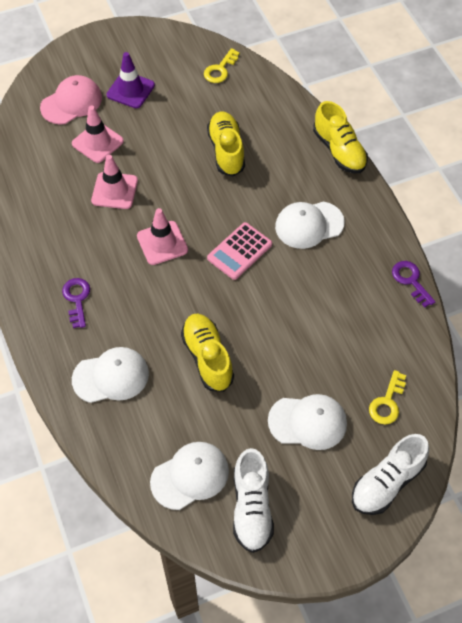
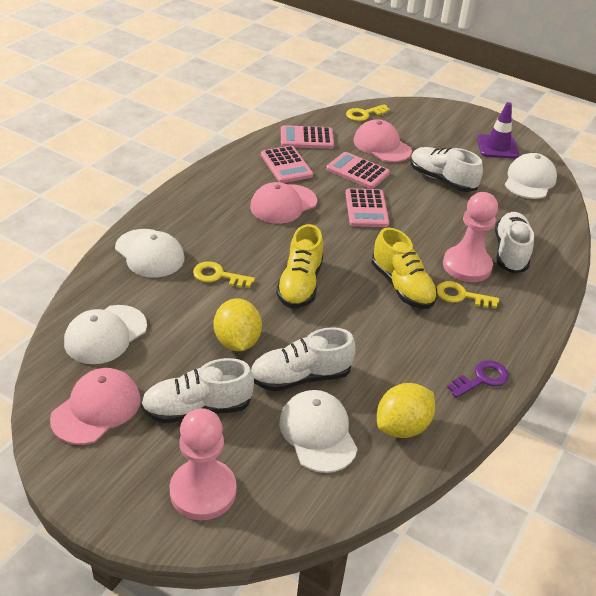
pink calculator: 1 -> 4
pink cap: 1 -> 3
pink pawn: 0 -> 2
pink traffic cone: 3 -> 0
purple key: 2 -> 1
white shoe: 2 -> 4
yellow key: 2 -> 3
yellow lemon: 0 -> 2
yellow shoe: 3 -> 2

